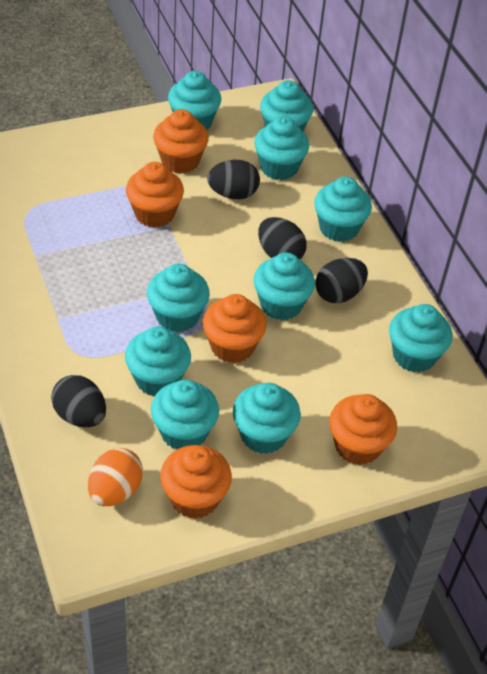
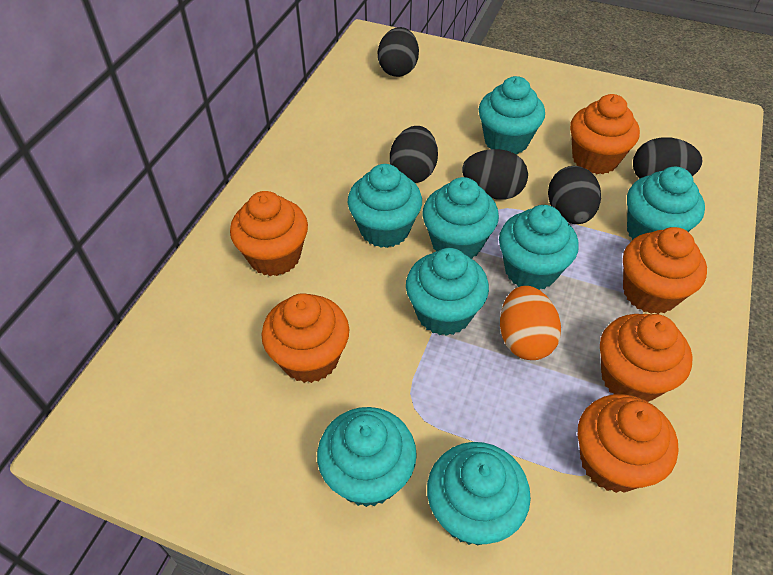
black egg: 4 -> 5
orange cupcake: 5 -> 6
turquoise cupcake: 10 -> 8

